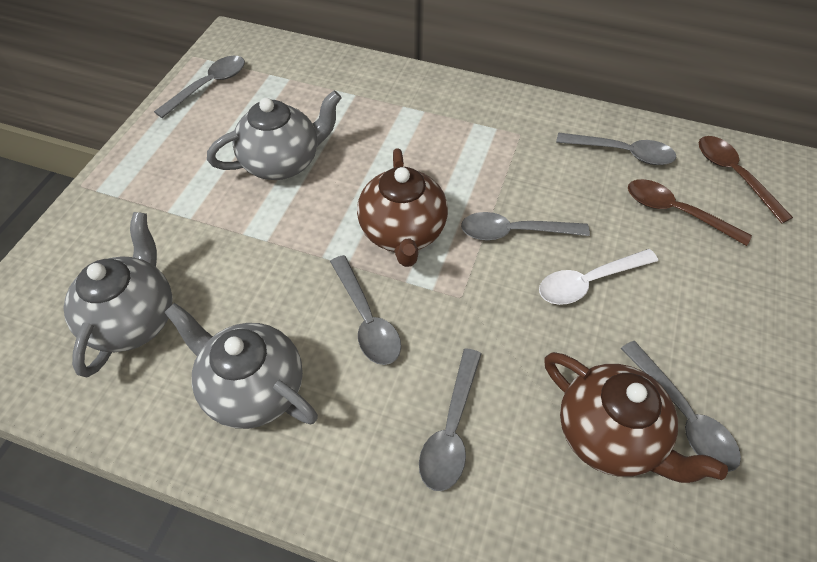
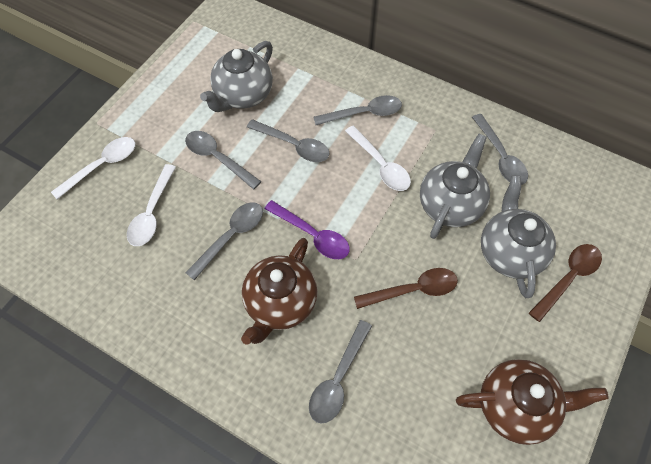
purple spoon: 0 -> 1
white spoon: 1 -> 3

